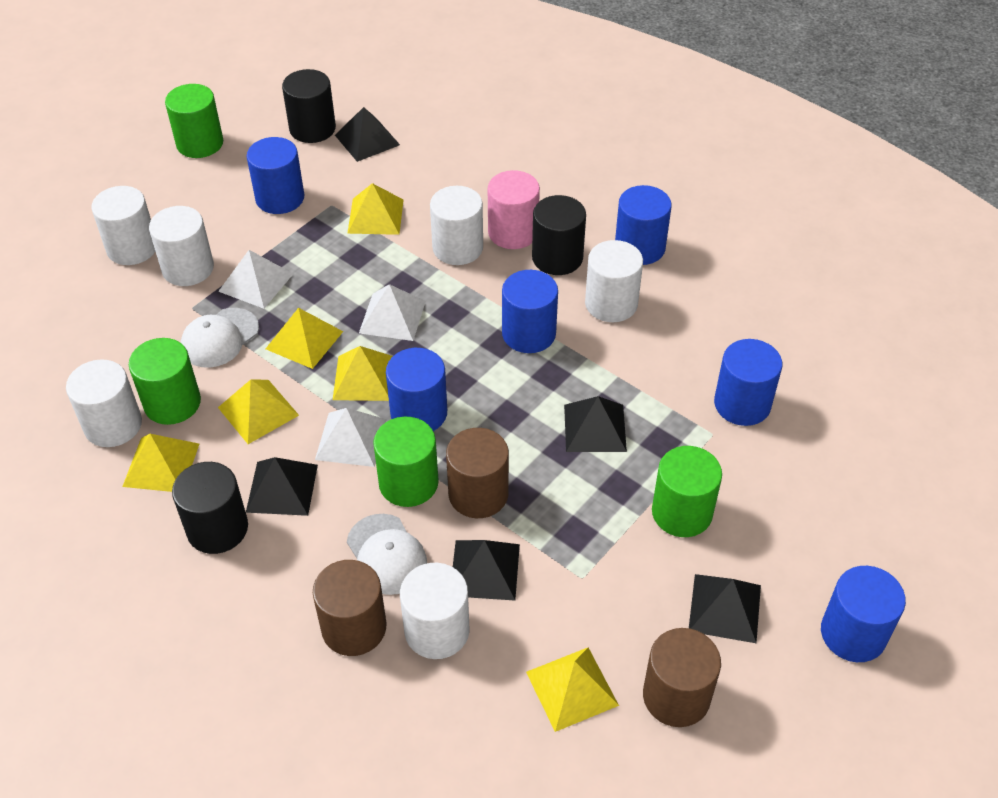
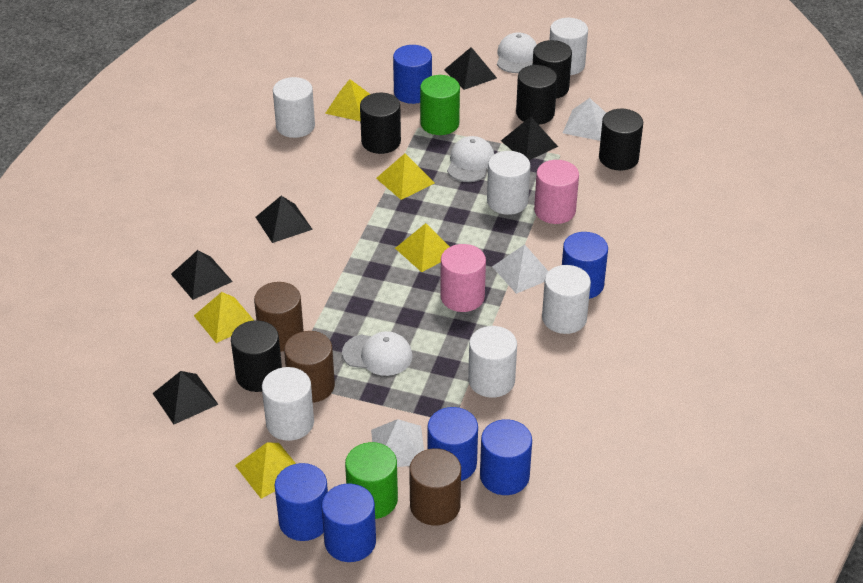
black cylinder: 3 -> 5
green cylinder: 4 -> 2
pink cylinder: 1 -> 2
white cap: 2 -> 3
yellow pyramid: 6 -> 5

